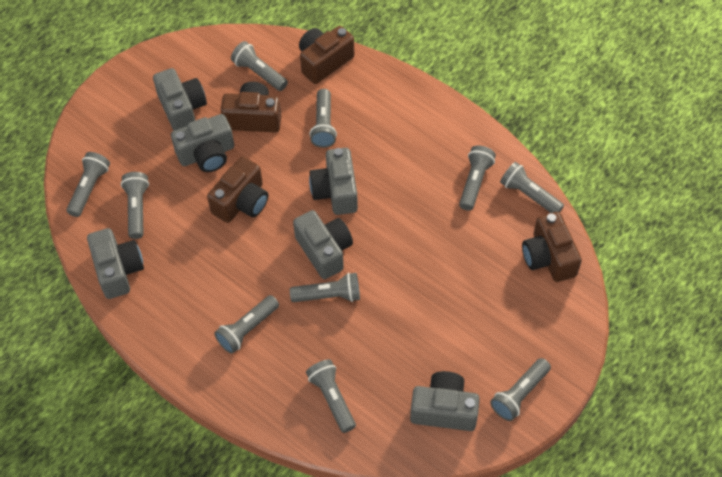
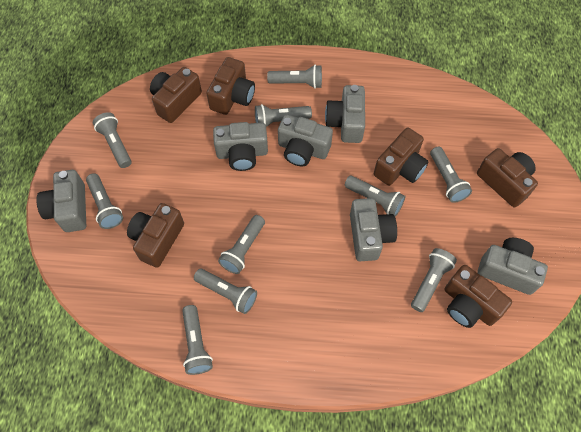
brown camera: 4 -> 6

